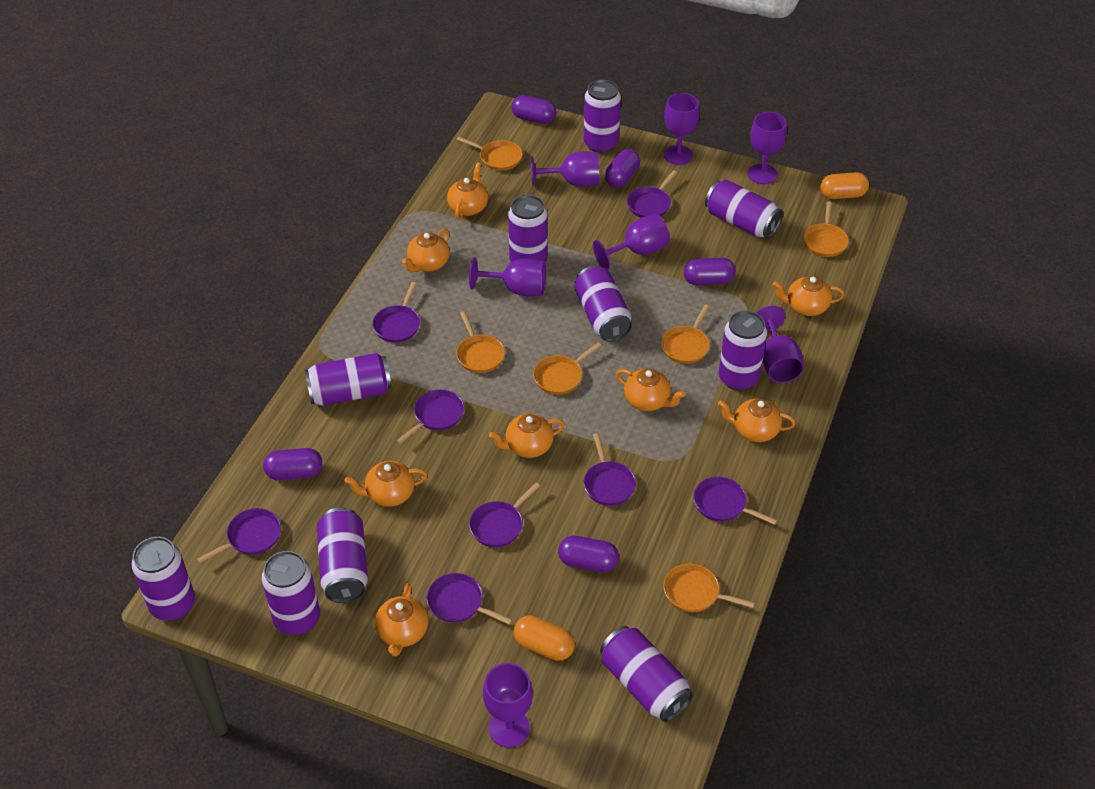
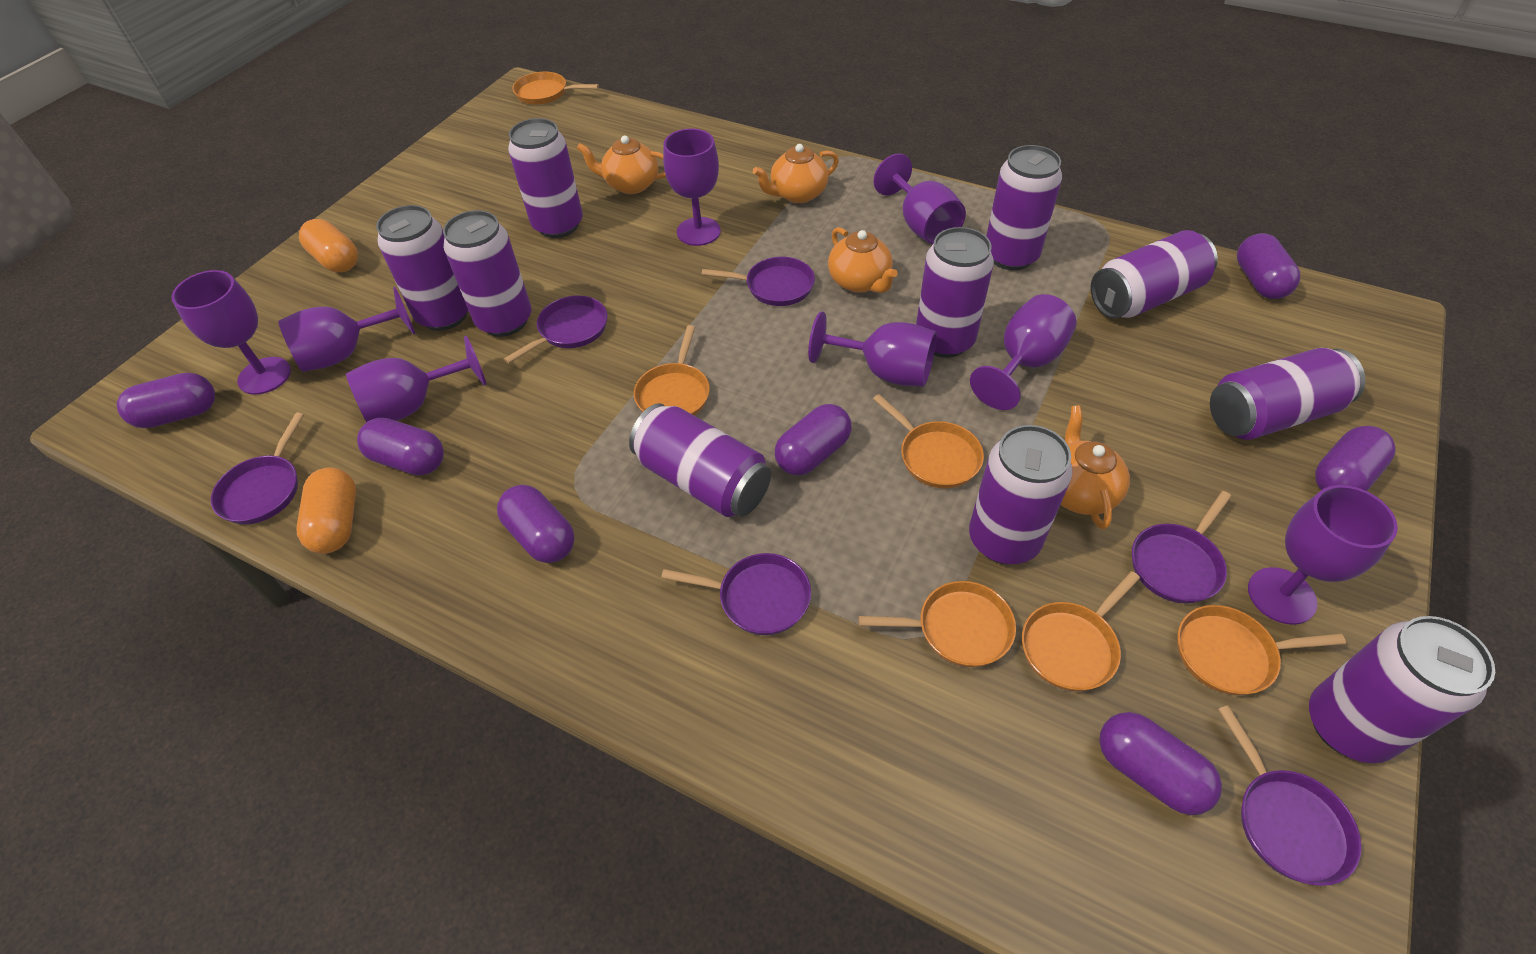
orange teapot: 8 -> 4
purple capsule: 5 -> 7
purple goblet: 7 -> 8
purple pan: 8 -> 6

